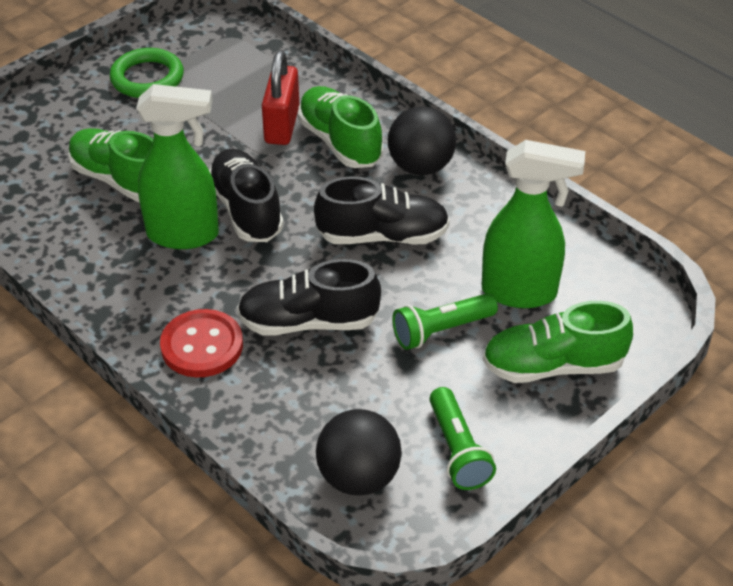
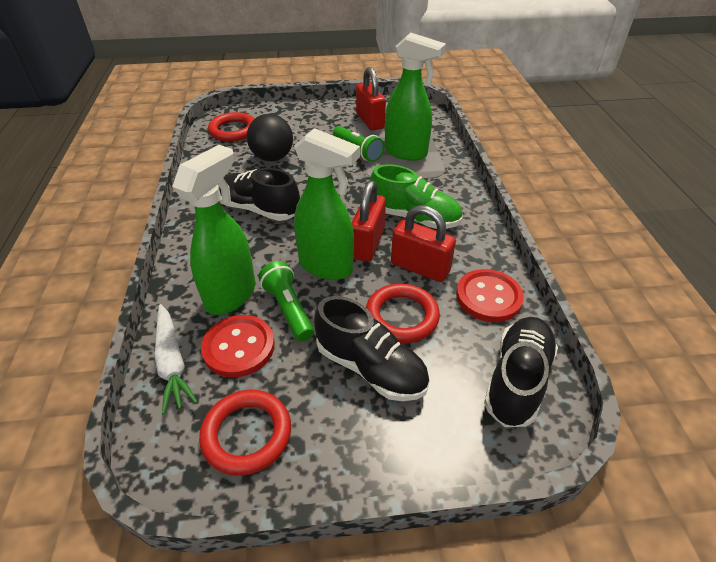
black ball: 2 -> 1
green ring: 1 -> 0
green shoe: 3 -> 1
green spray bottle: 2 -> 3
red button: 1 -> 2
red padlock: 1 -> 3
red ring: 0 -> 3
white carrot: 0 -> 1

